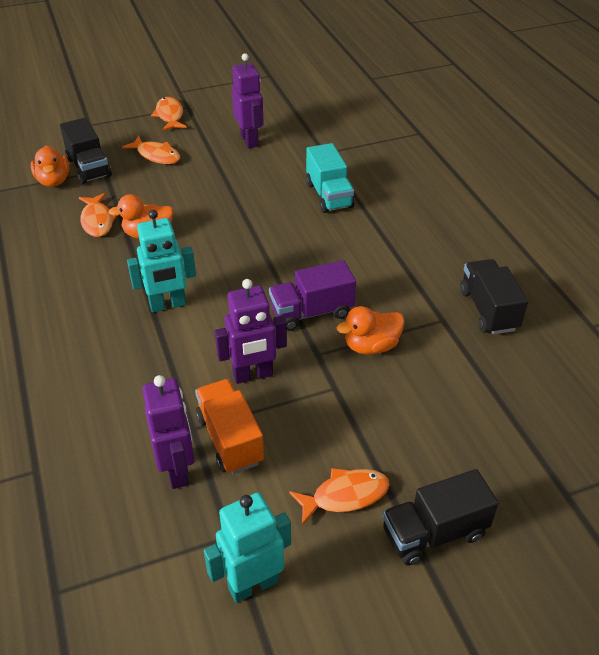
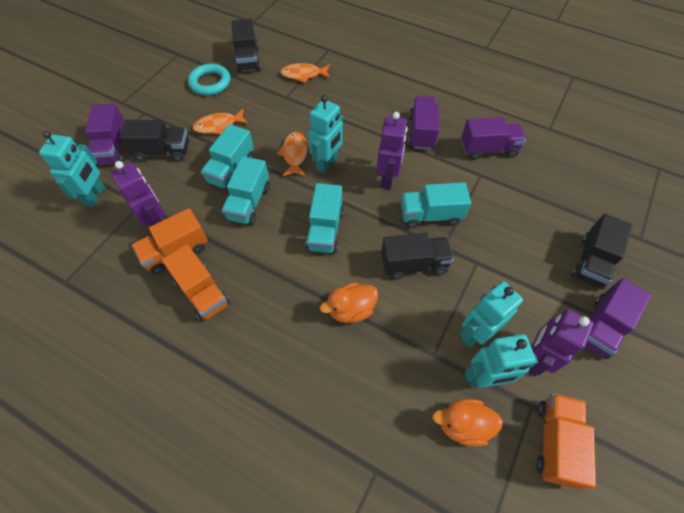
black truck: 3 -> 4
orange duck: 3 -> 2
orange fish: 4 -> 3
orange truck: 1 -> 3
purple truck: 1 -> 4
turquoise ring: 0 -> 1
turquoise robot: 2 -> 4
turquoise truck: 1 -> 4

